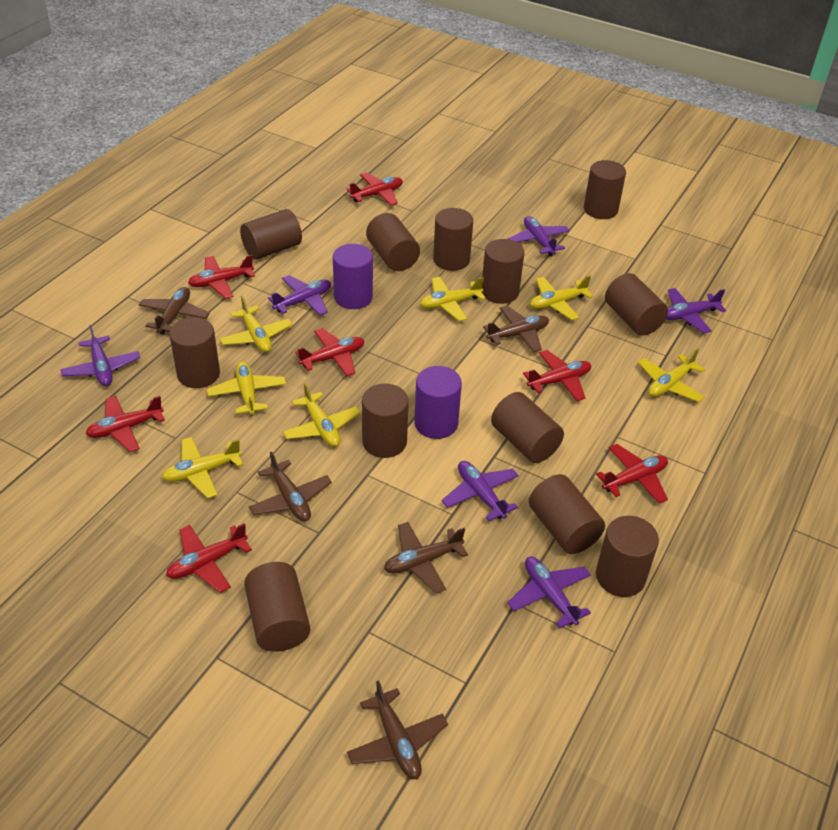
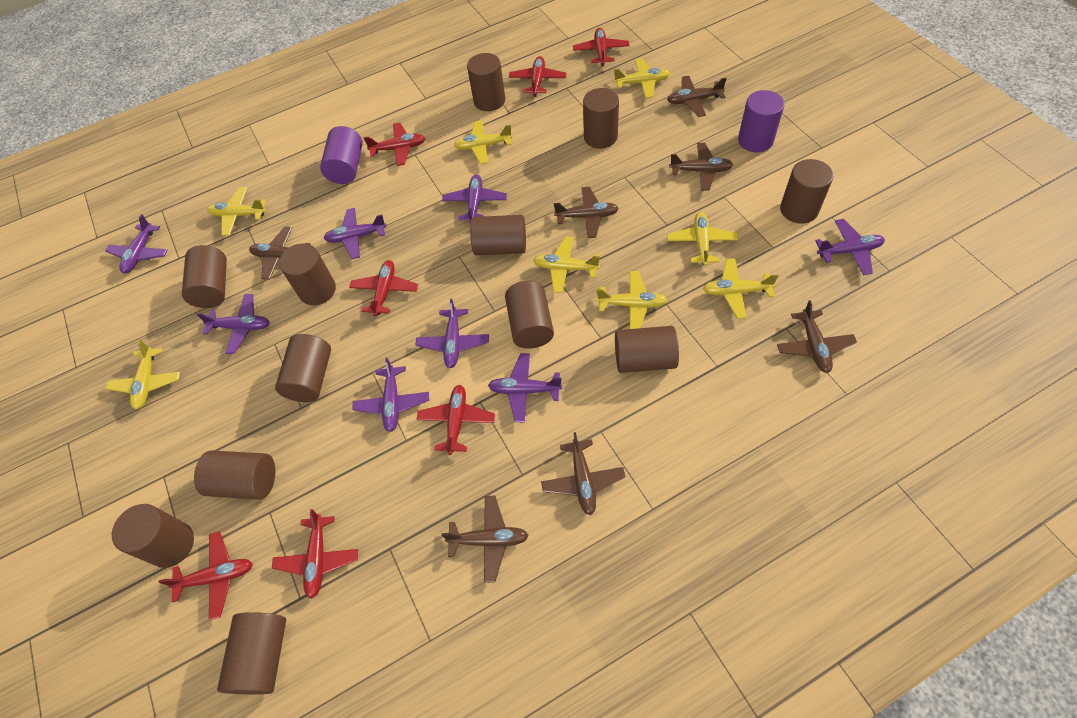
brown plane: 5 -> 7
purple plane: 6 -> 8
yellow plane: 7 -> 8

